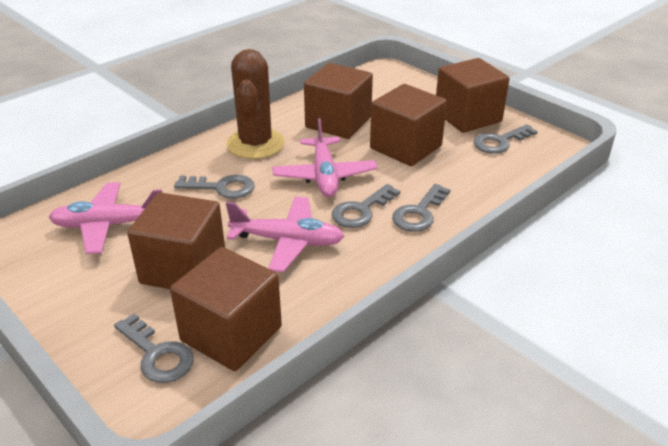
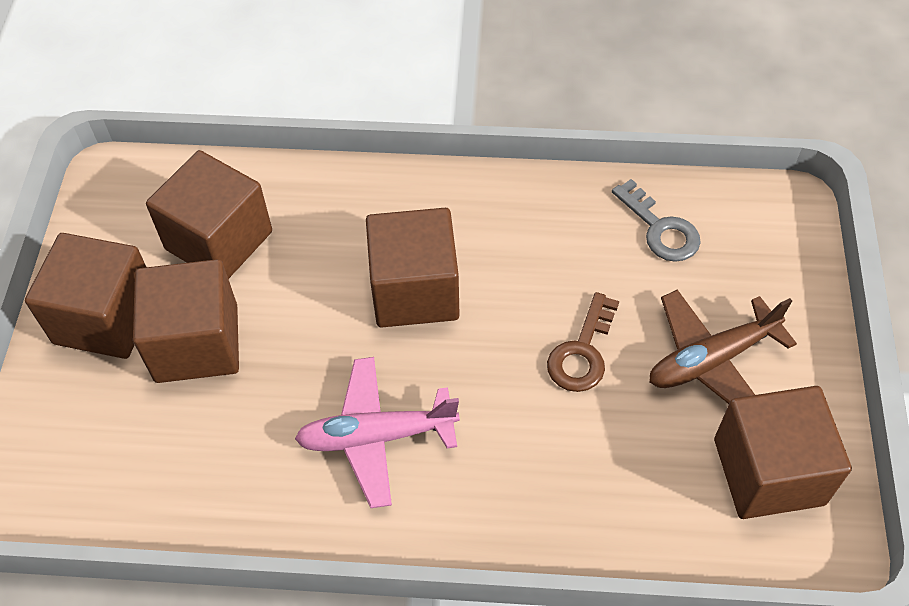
brown cactus: 1 -> 0
brown key: 0 -> 1
brown plane: 0 -> 1
grey key: 5 -> 1
pink plane: 3 -> 1

